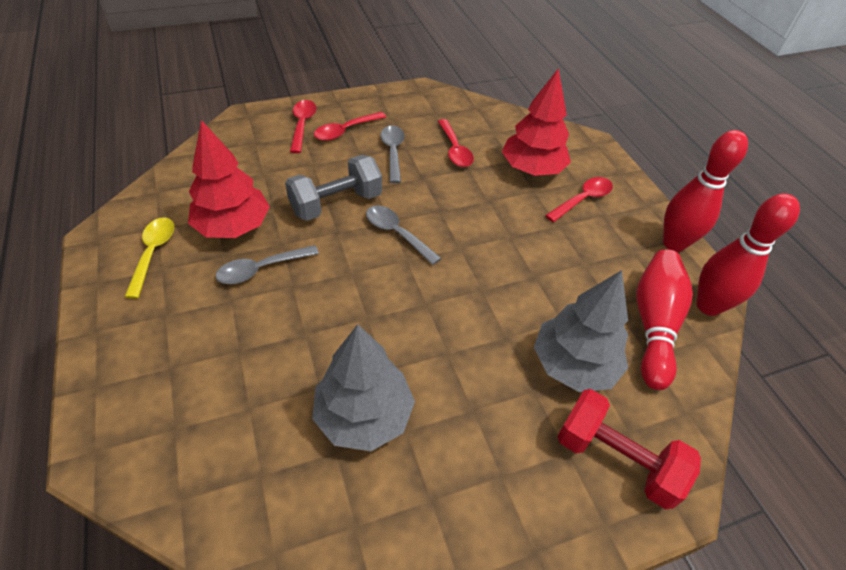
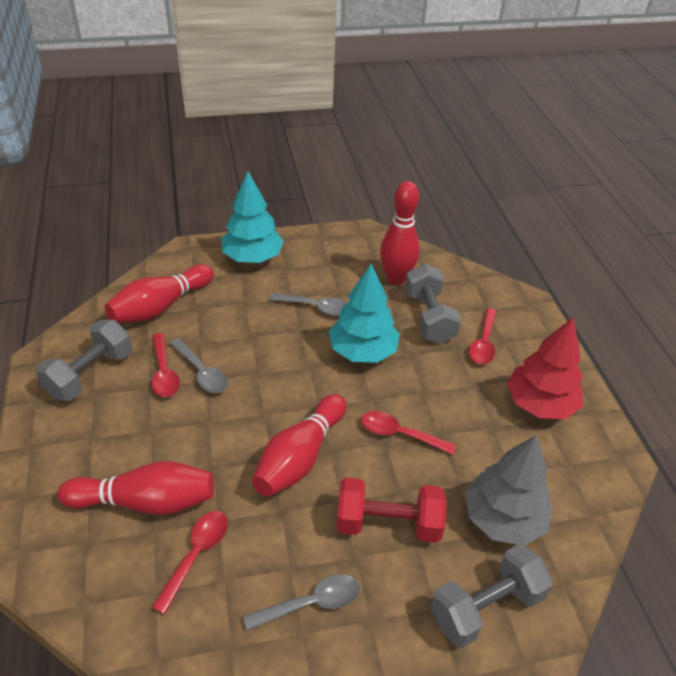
grey dumbbell: 1 -> 3
grey tree: 2 -> 1
red bowling pin: 3 -> 4
red tree: 2 -> 1
turquoise tree: 0 -> 2
yellow spoon: 1 -> 0

